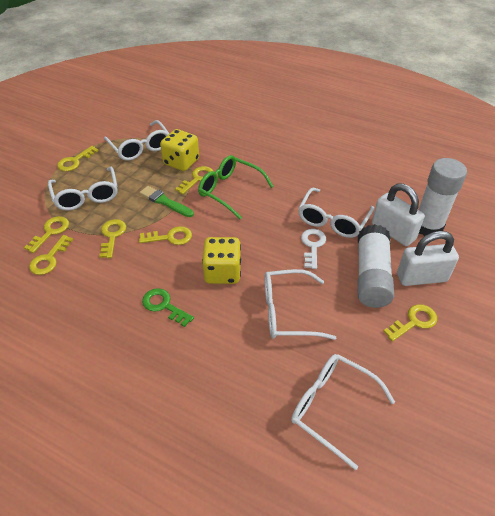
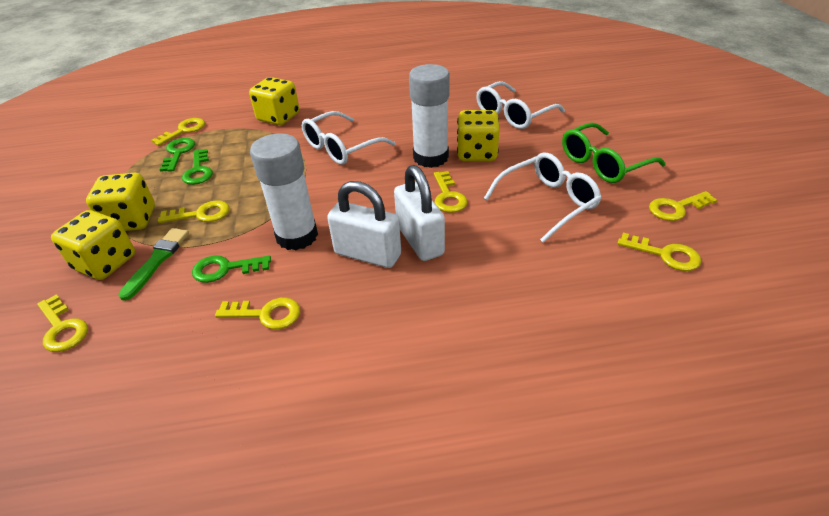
green key: 1 -> 3
white glasses: 5 -> 3
white key: 1 -> 0
yellow dice: 2 -> 4

